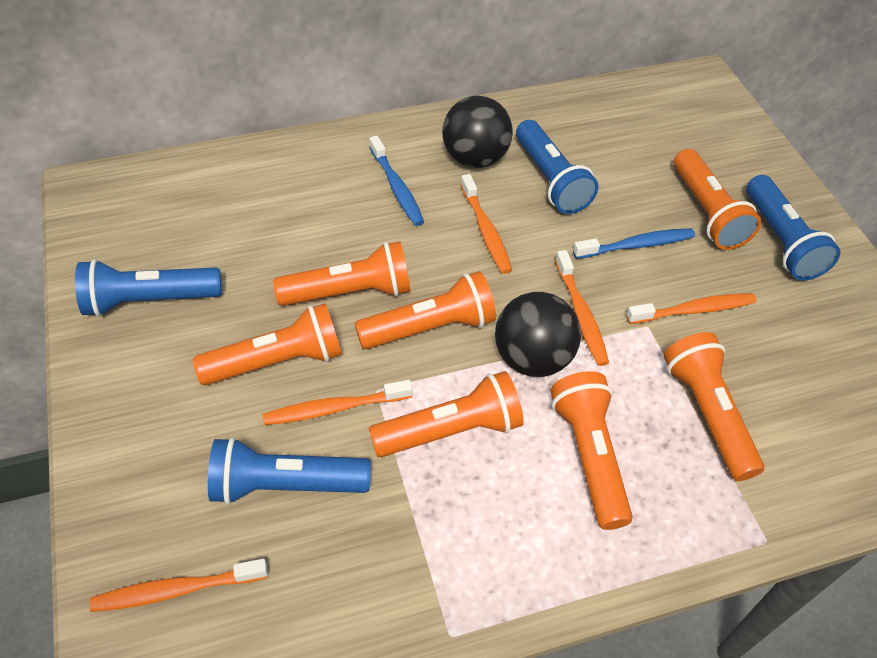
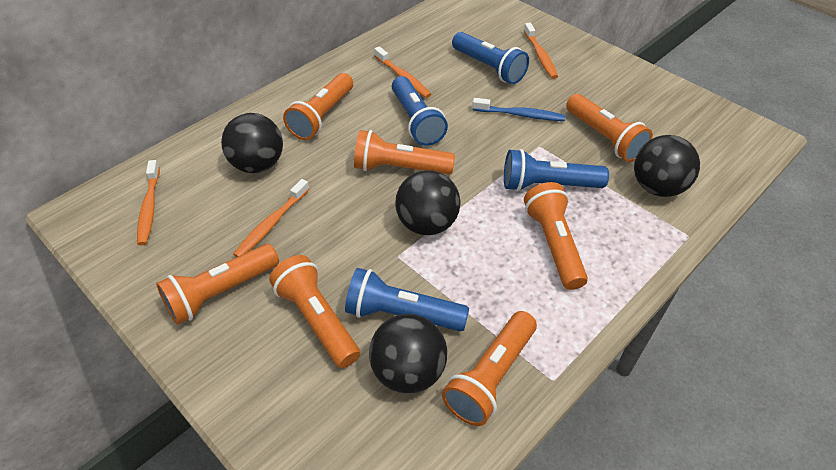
black ball: 2 -> 4
blue toothbrush: 2 -> 1
orange toothbrush: 5 -> 4

